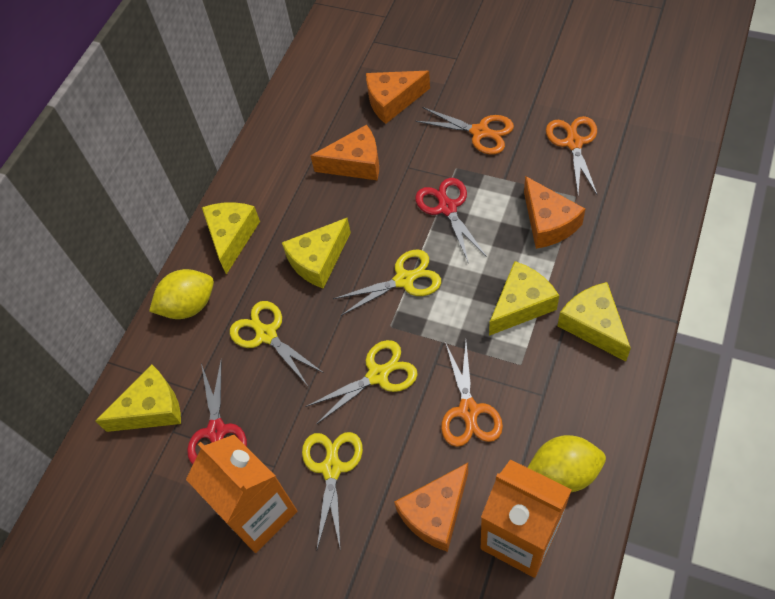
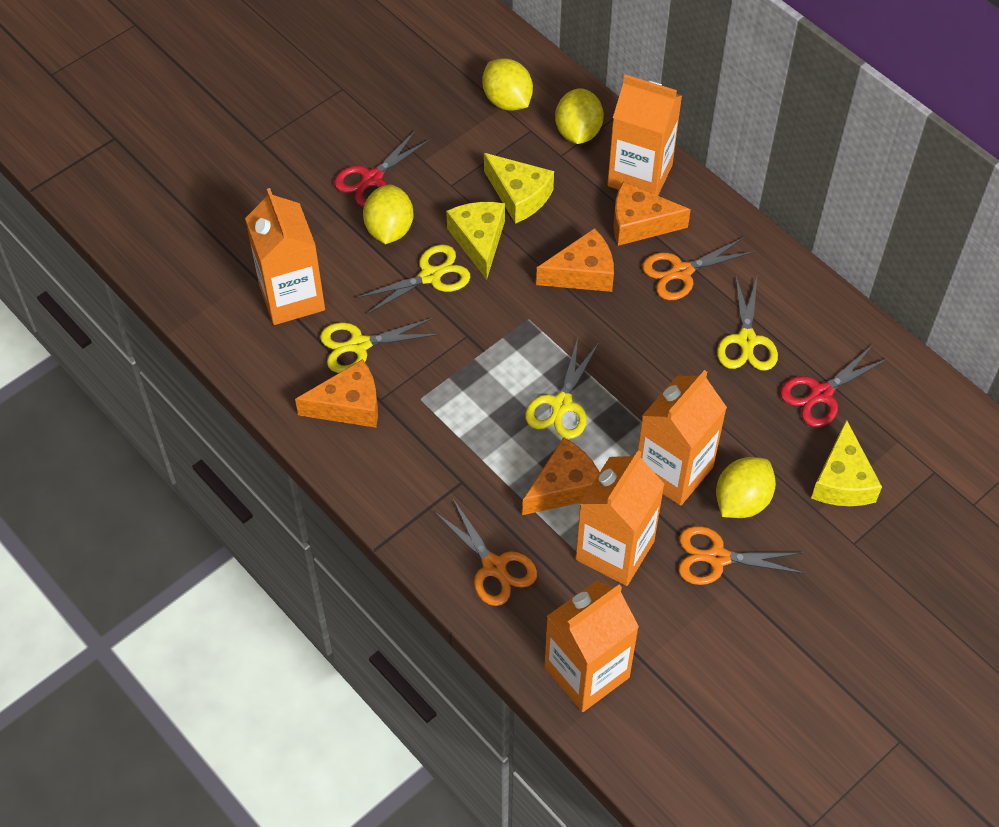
orange carton: 2 -> 5
yellow cheese: 5 -> 3
yellow lemon: 2 -> 4

